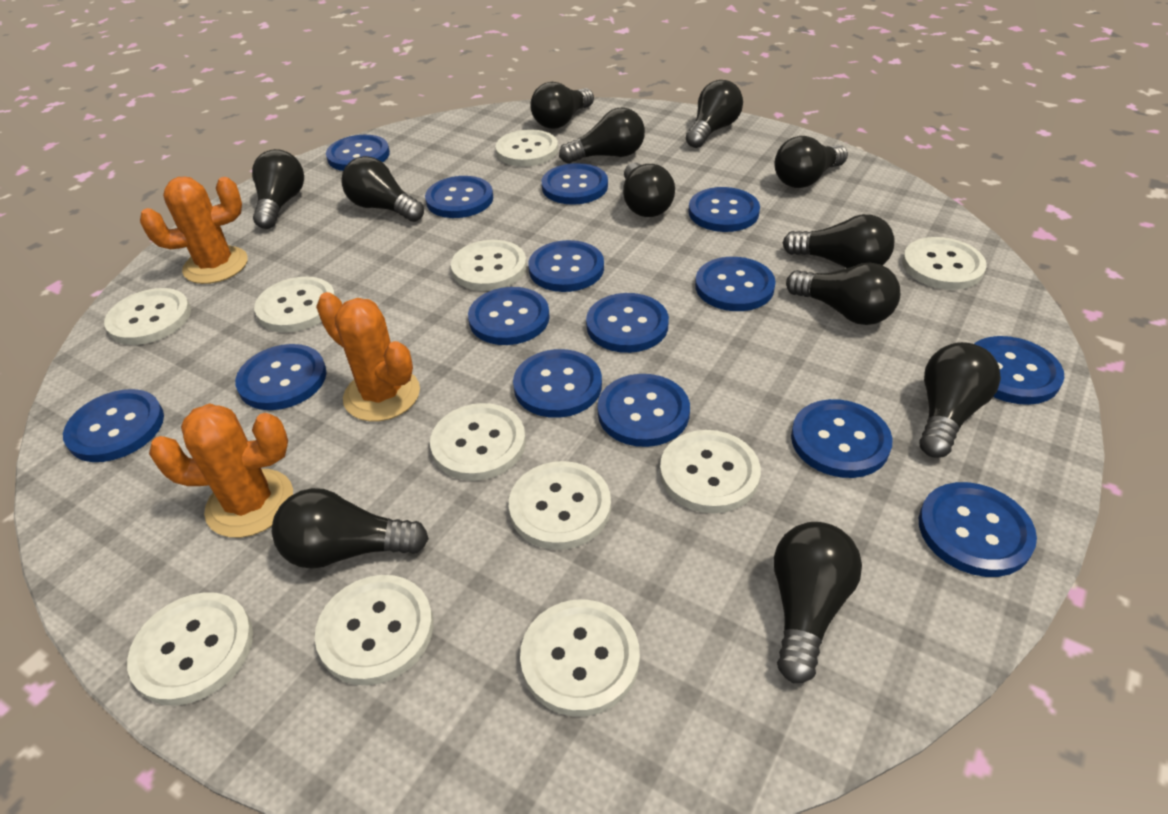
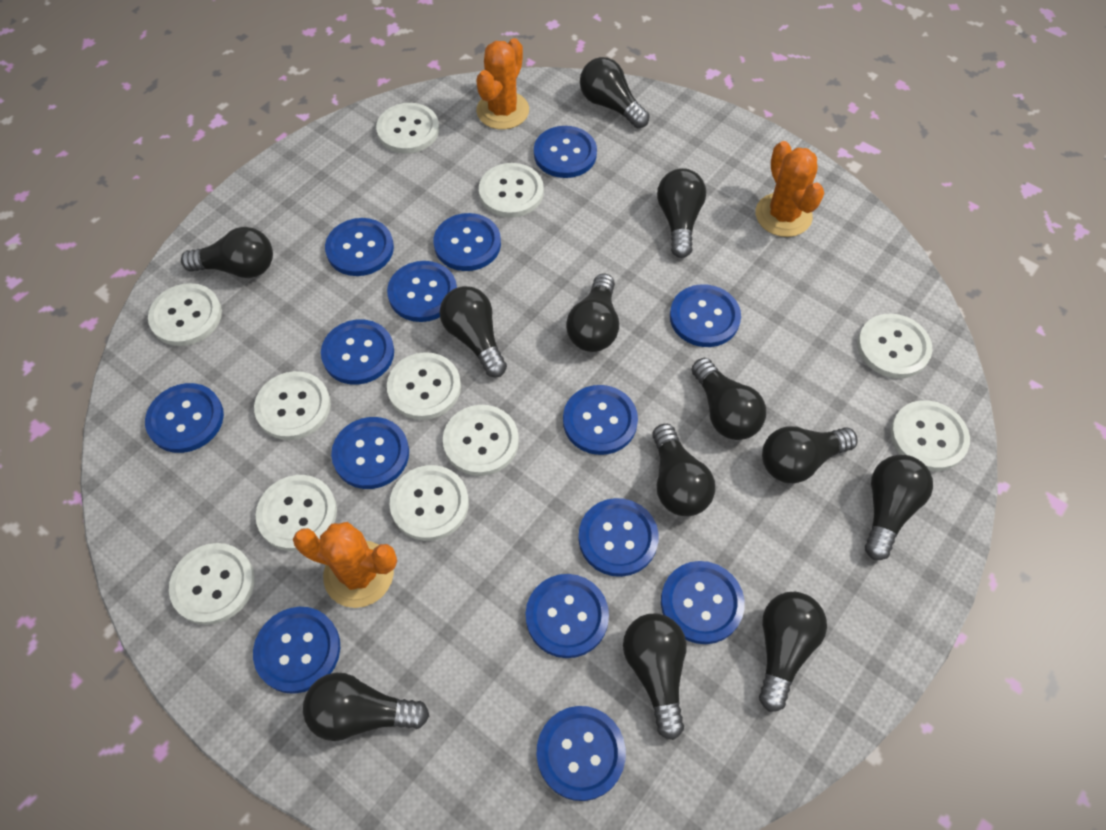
blue button: 15 -> 14

